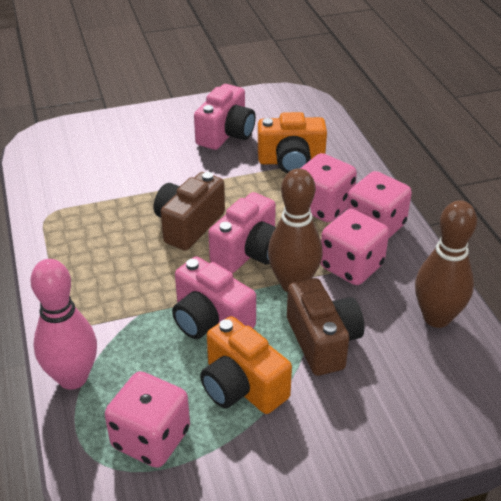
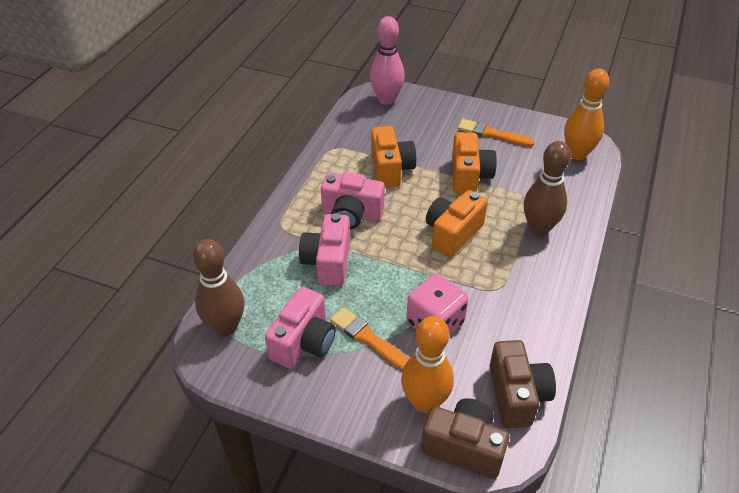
orange bowling pin: 0 -> 2
orange brush: 0 -> 2
orange camera: 2 -> 3
pink dice: 4 -> 1

